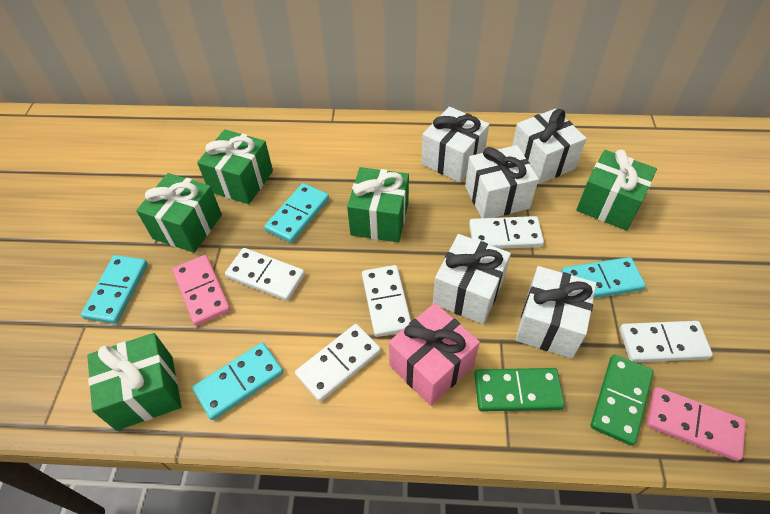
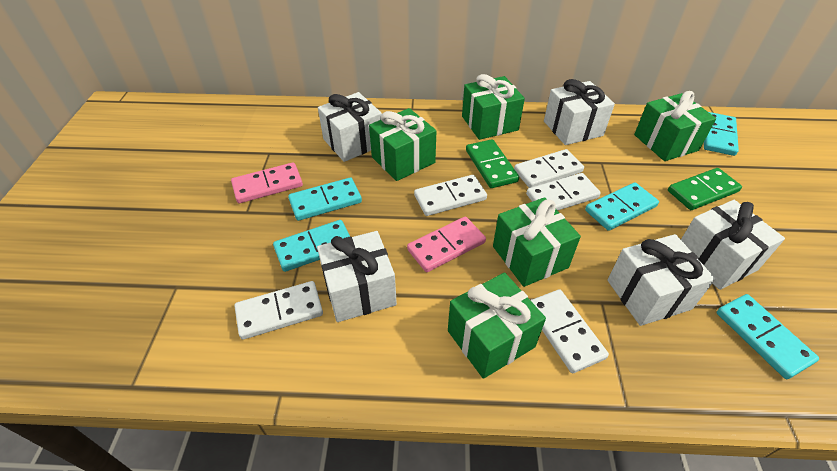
pink gift: 1 -> 0
turquoise domino: 4 -> 5

